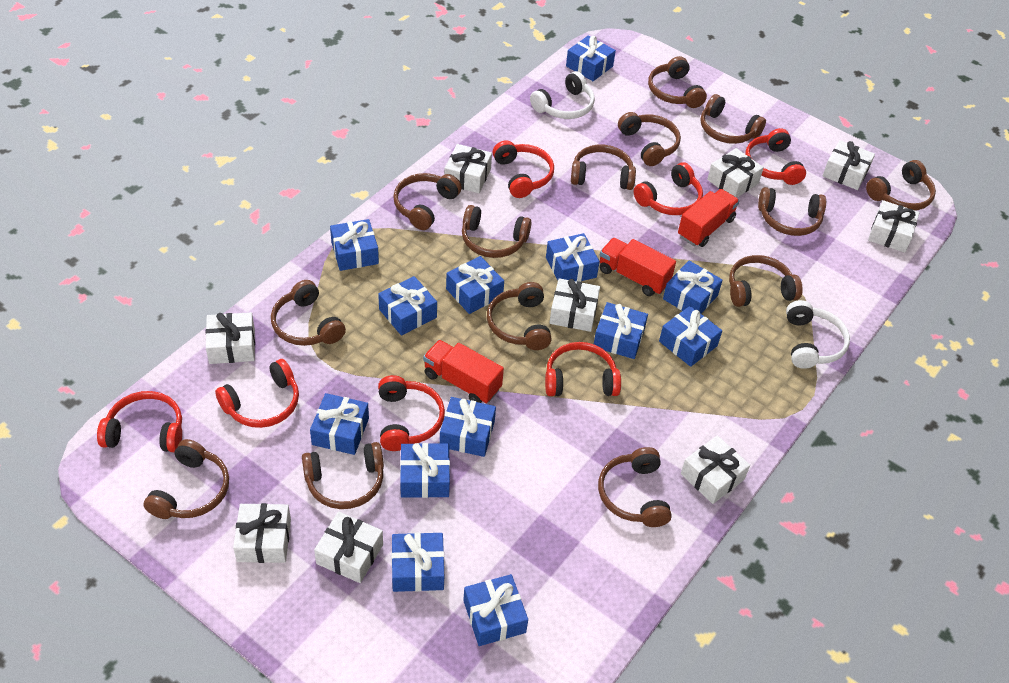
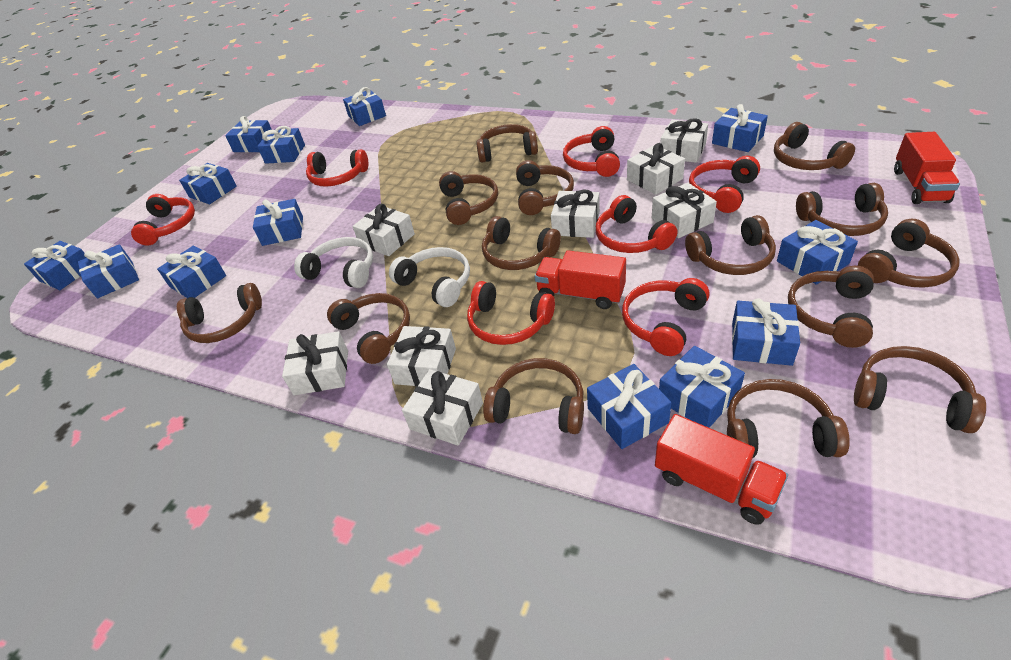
white gift: 9 -> 8

